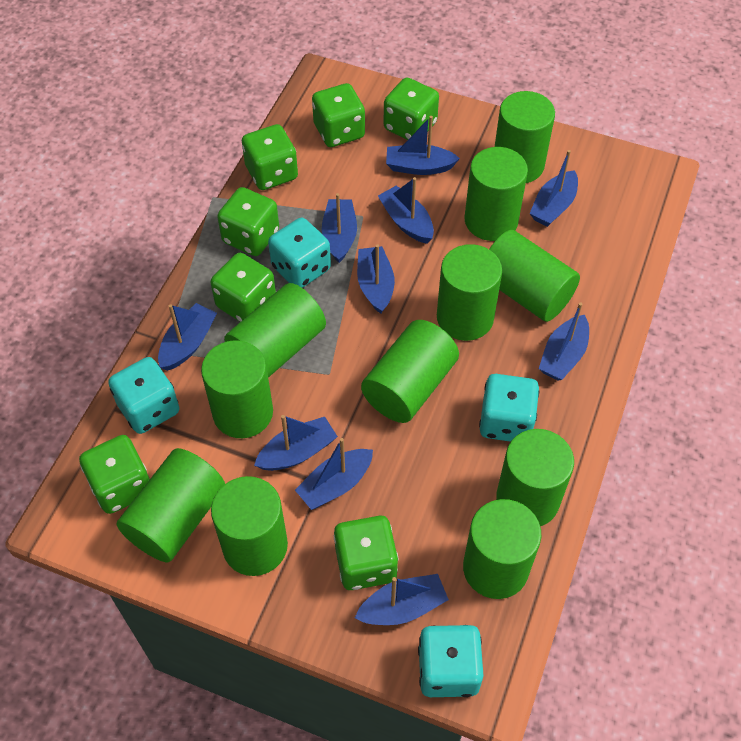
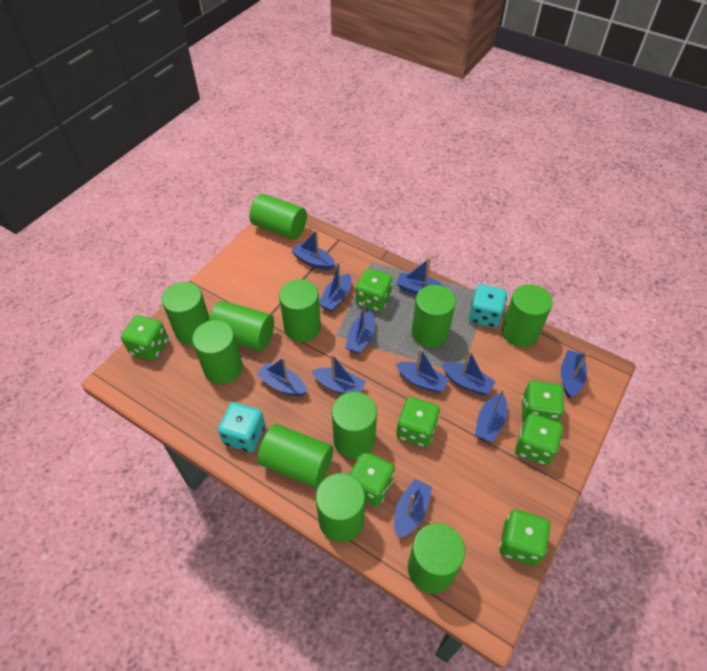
blue boat: 10 -> 11
turquoise dice: 4 -> 2

